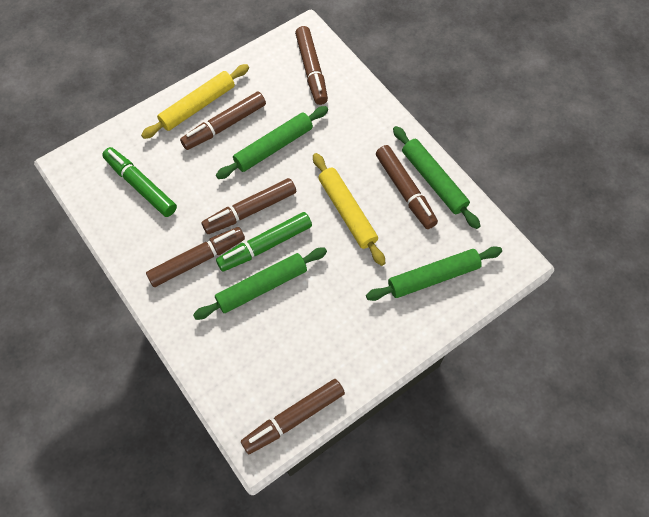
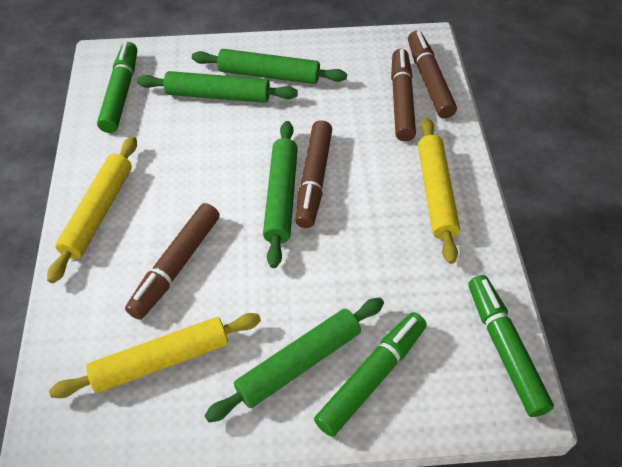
brown marker: 6 -> 4
green marker: 2 -> 3
yellow rolling pin: 2 -> 3

